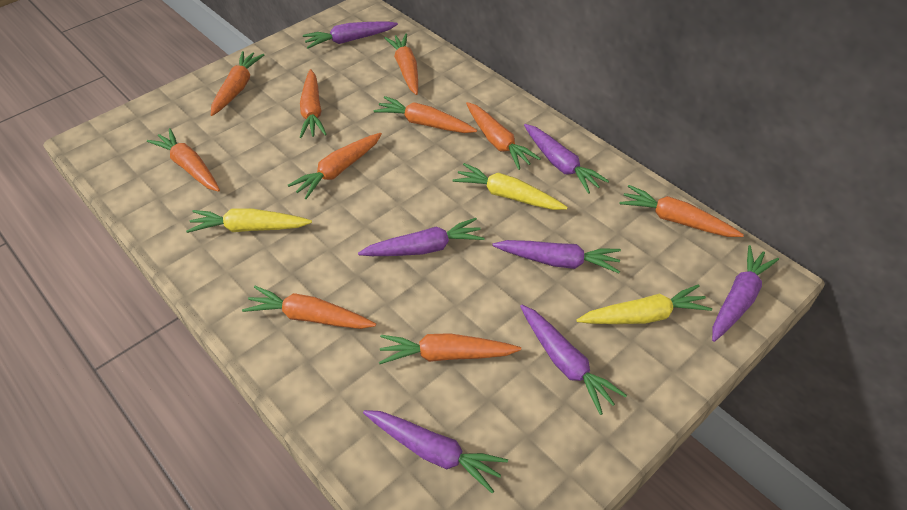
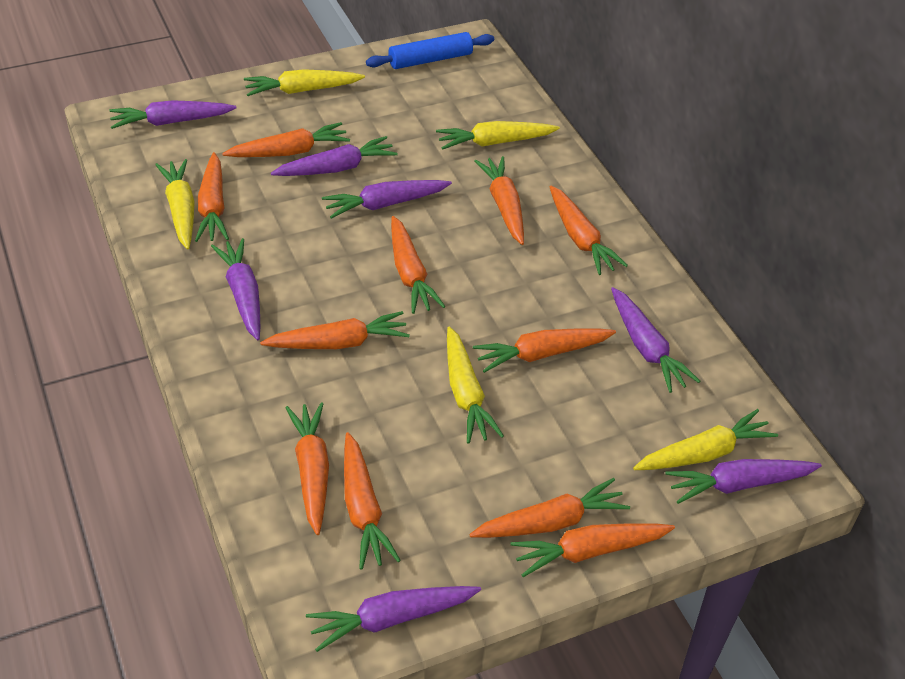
blue rolling pin: 0 -> 1
orange carrot: 10 -> 11
yellow carrot: 3 -> 5

